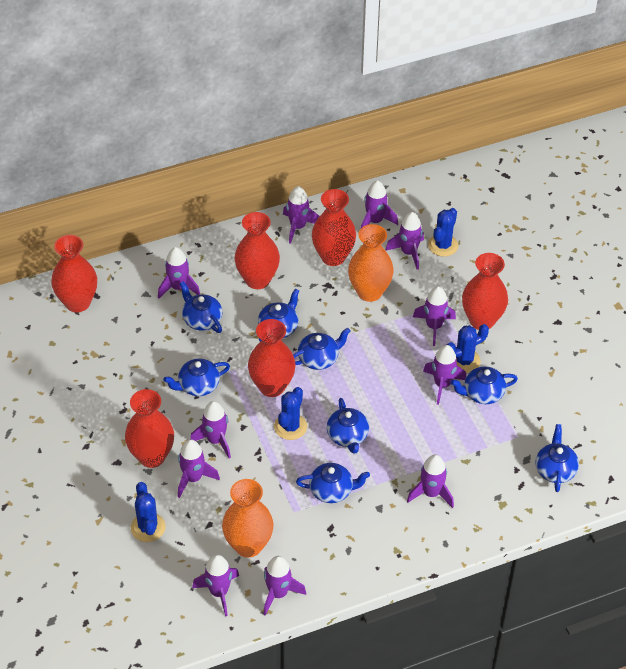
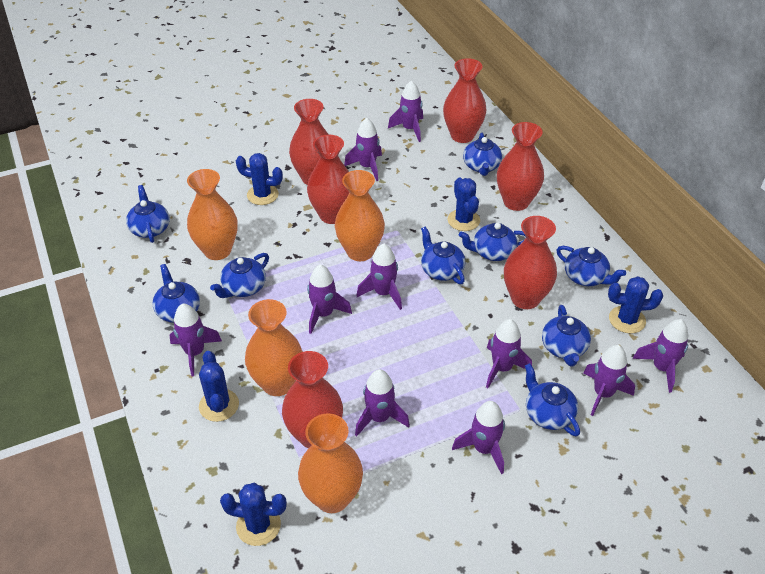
blue cactus: 4 -> 5
blue teapot: 8 -> 9
orange vase: 2 -> 4
purple rocket: 11 -> 10

